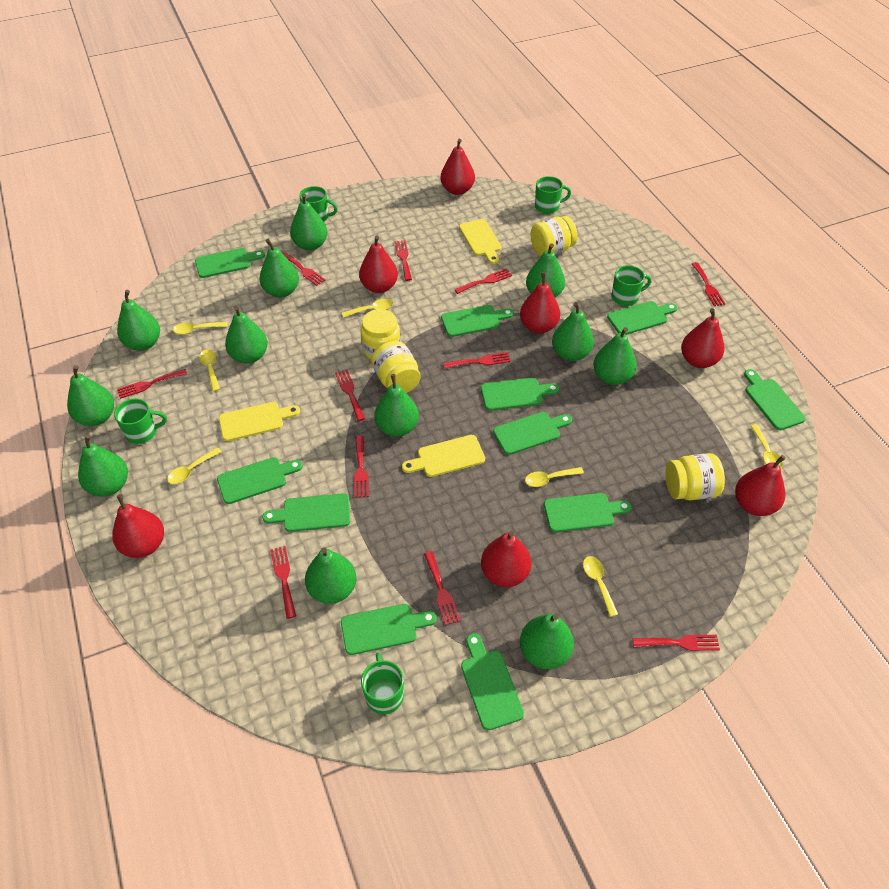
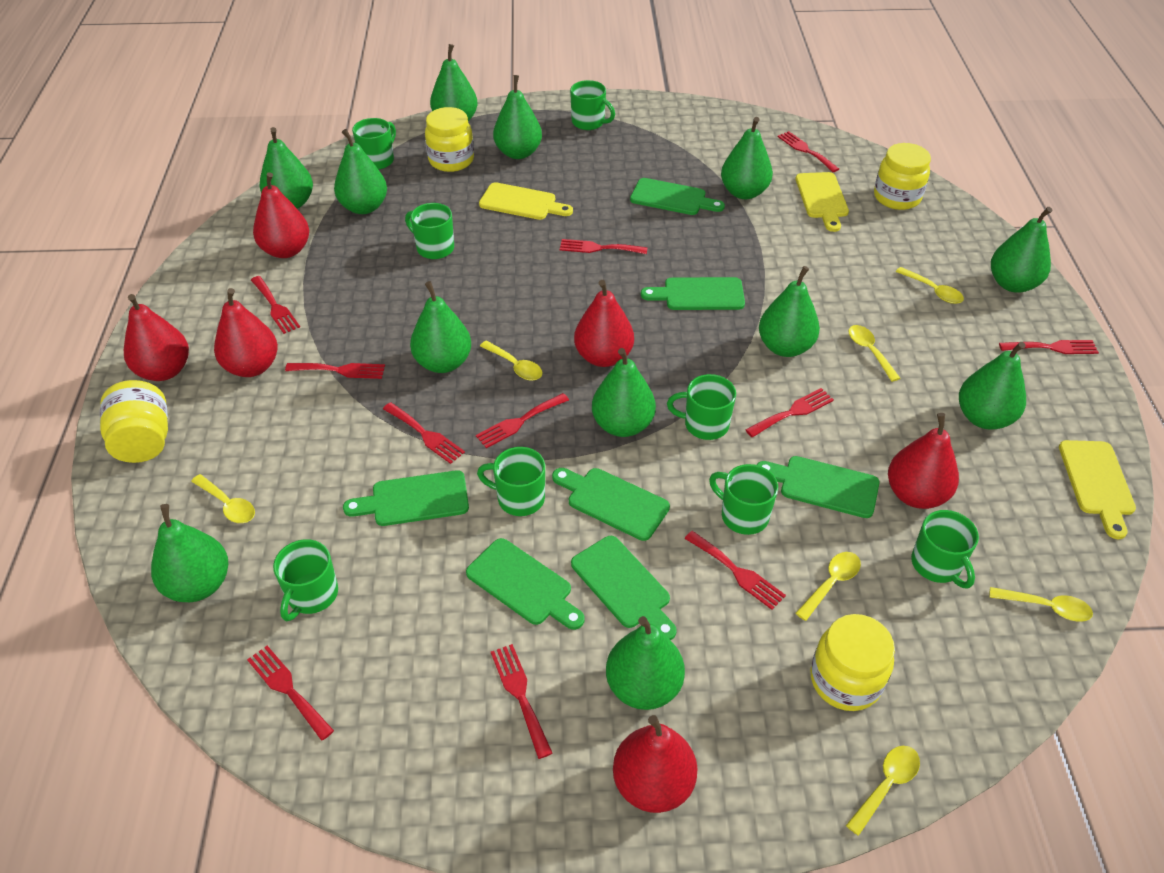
green cutting board: 11 -> 7
green mug: 5 -> 8
red pear: 7 -> 6

